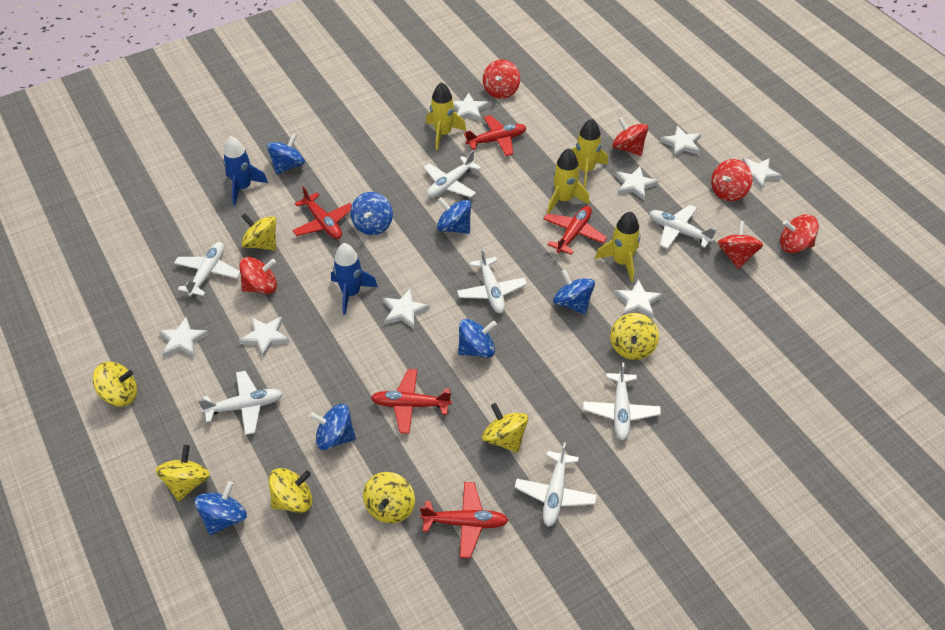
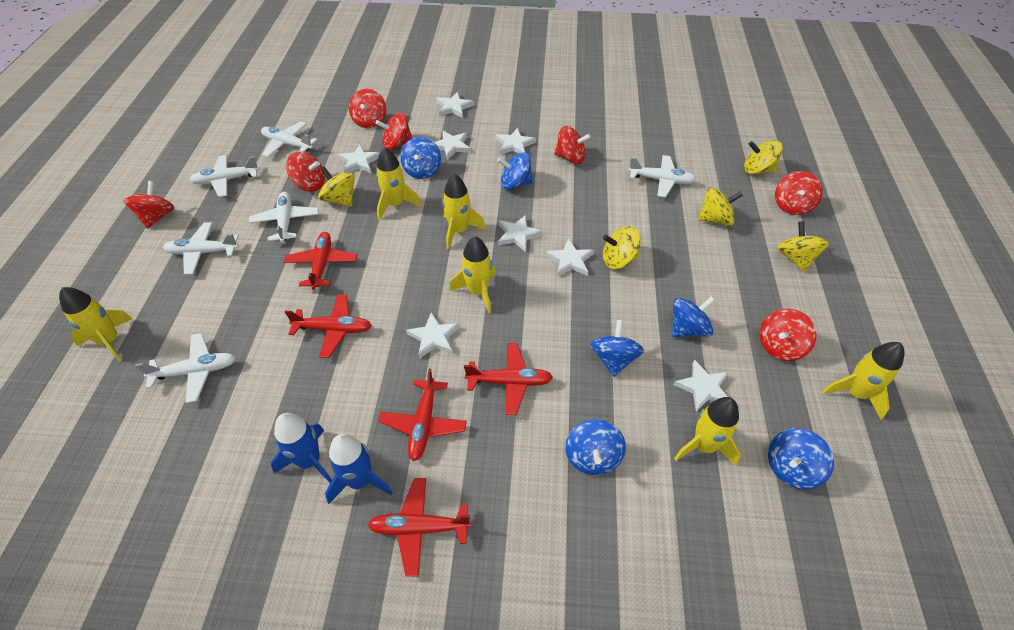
blue spinning top: 7 -> 6
red spinning top: 6 -> 7
white plane: 7 -> 6
yellow rocket: 4 -> 6
yellow spinning top: 7 -> 5

